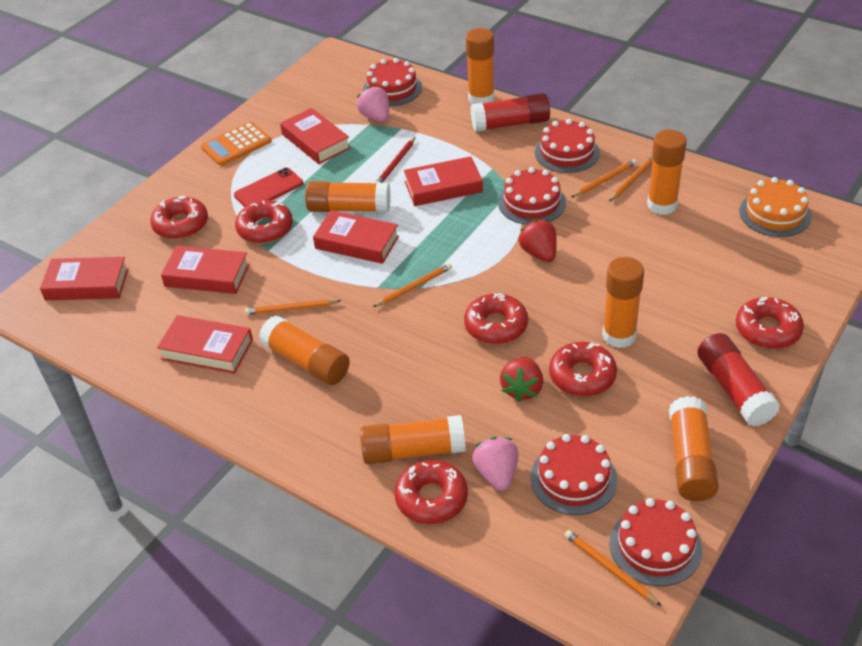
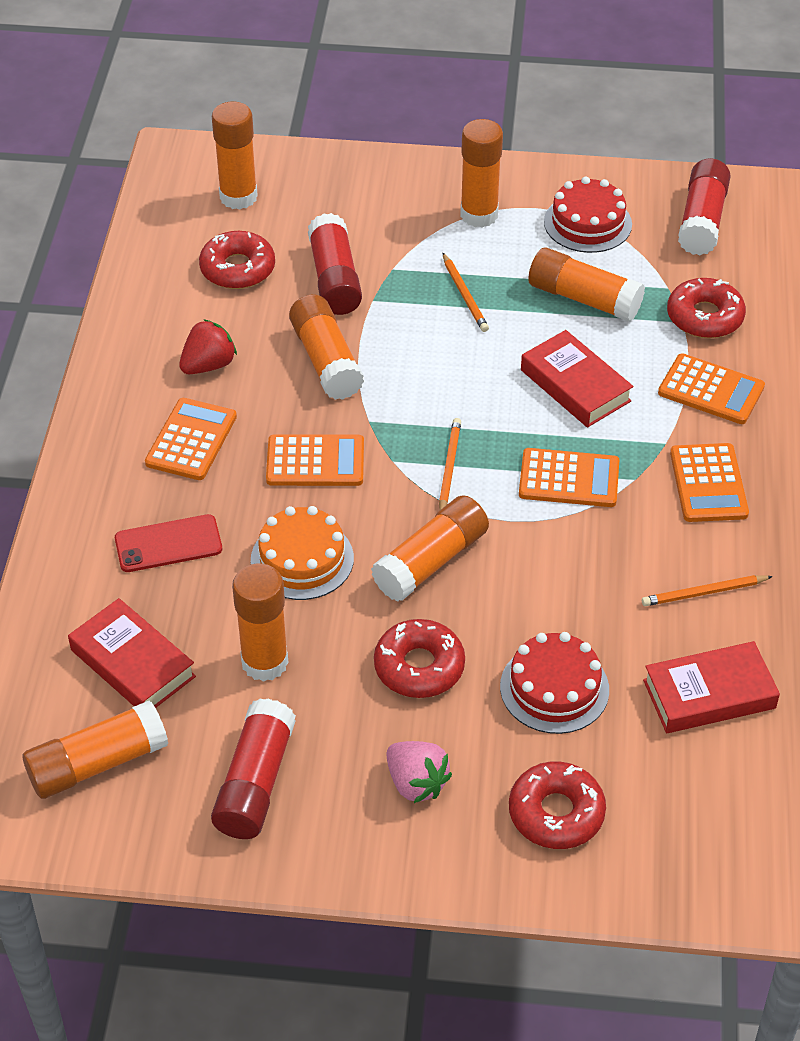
orange calculator: 1 -> 5
orange pencil: 5 -> 3
pink strawberry: 2 -> 1
red book: 6 -> 3
red cake: 5 -> 2
red donut: 6 -> 4
red glue stick: 2 -> 3
red pencil: 1 -> 0
red strawberry: 2 -> 1

